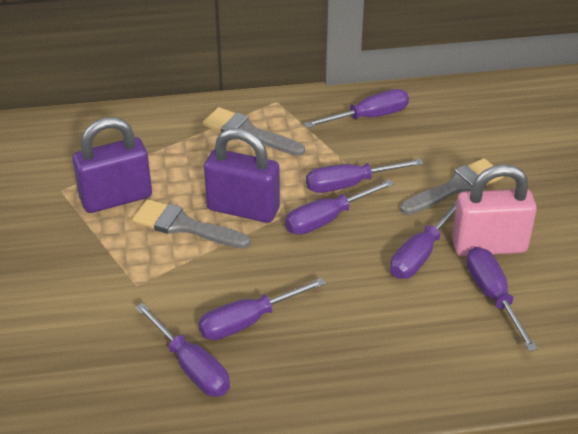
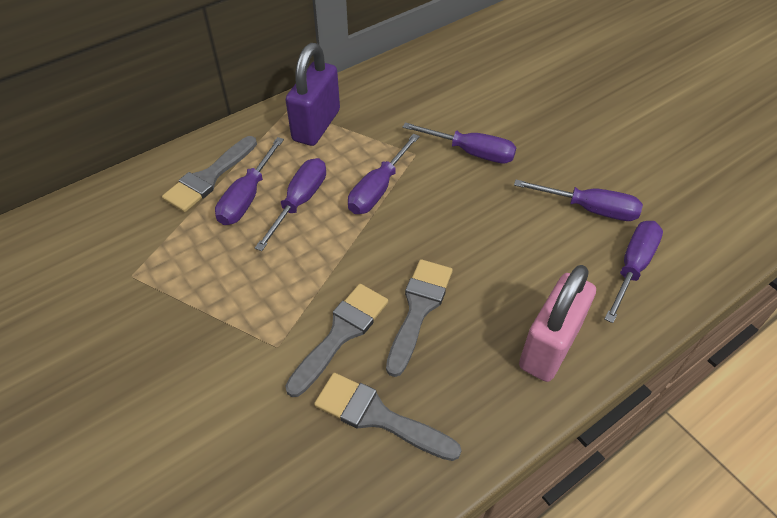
grey brush: 3 -> 4
purple padlock: 2 -> 1
purple screwdriver: 7 -> 6

